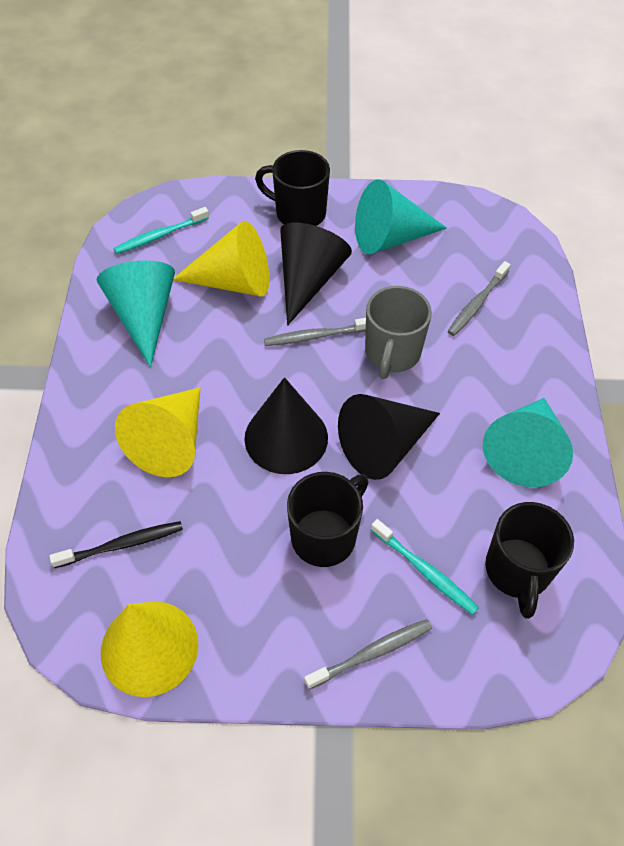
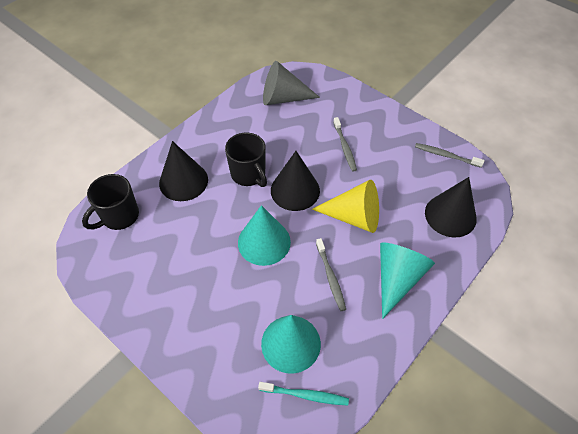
black mug: 3 -> 2
black toothbrush: 1 -> 0
grey cone: 0 -> 1
grey mug: 1 -> 0
turquoise toothbrush: 2 -> 1
yellow cone: 3 -> 1

